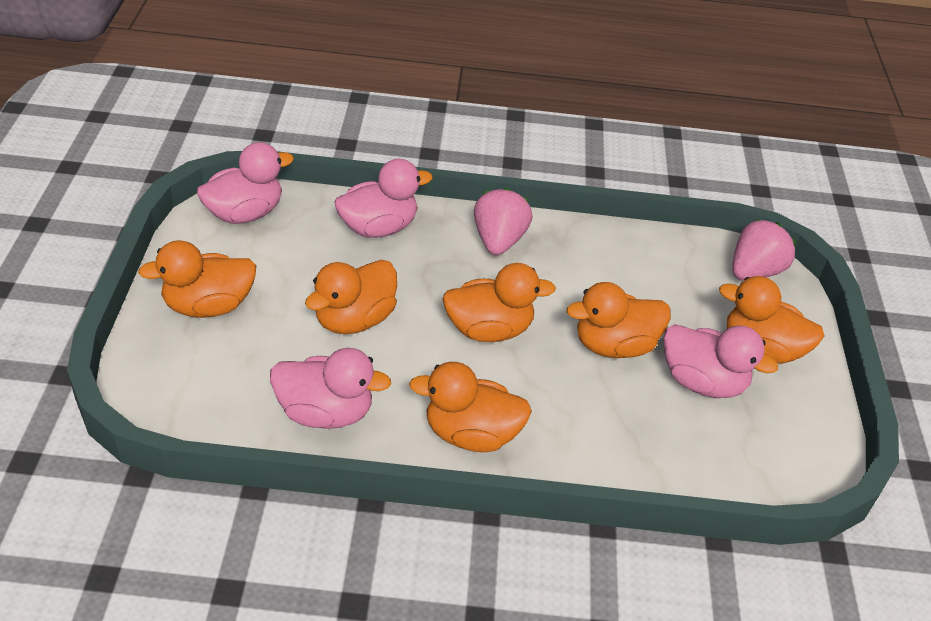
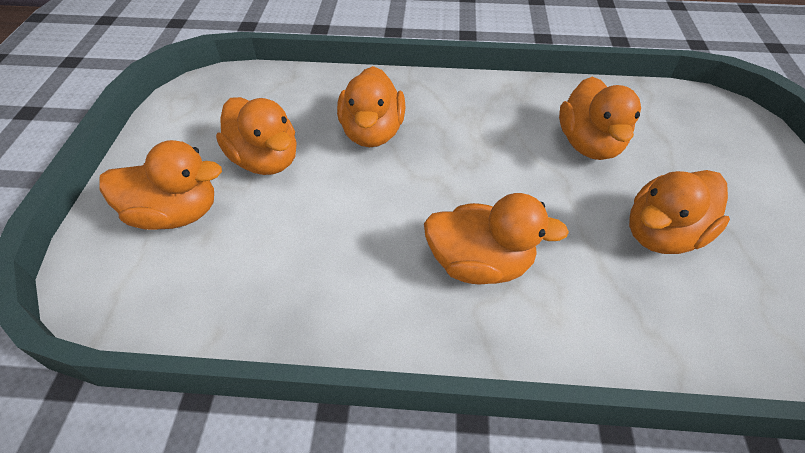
pink duck: 4 -> 0
pink strawberry: 2 -> 0

